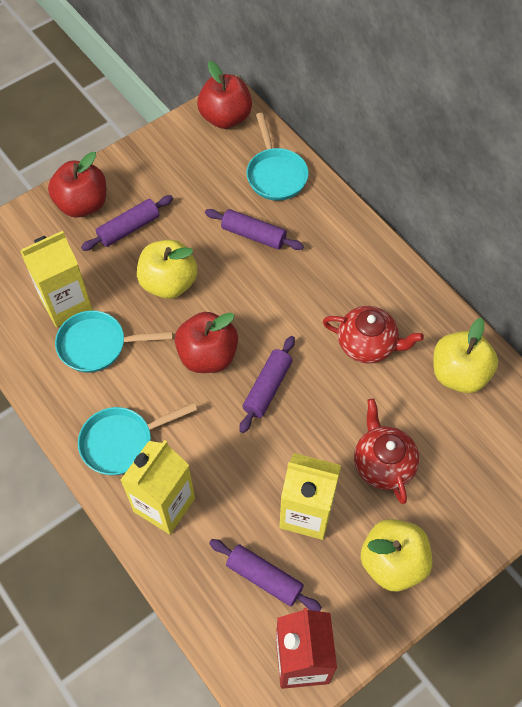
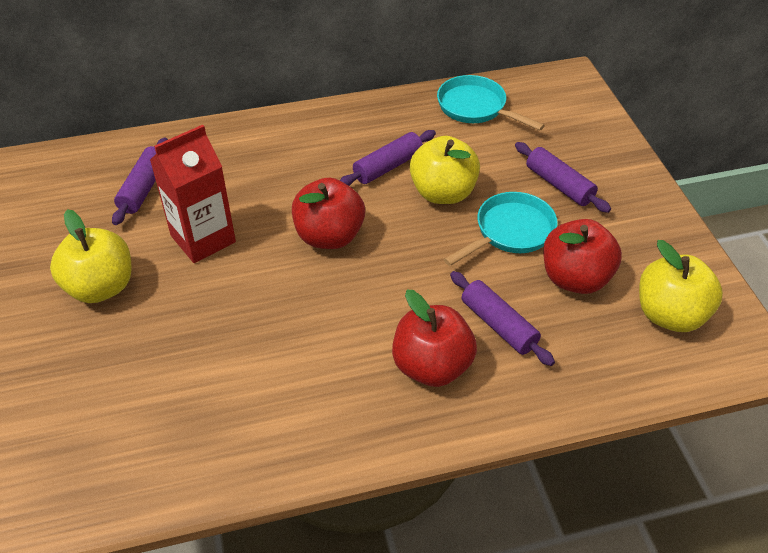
red teapot: 2 -> 0
turquoise pan: 3 -> 2
yellow carton: 3 -> 0

